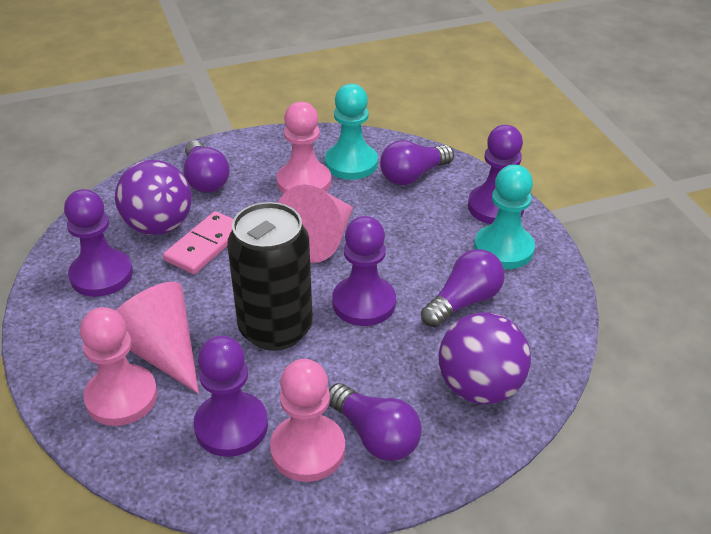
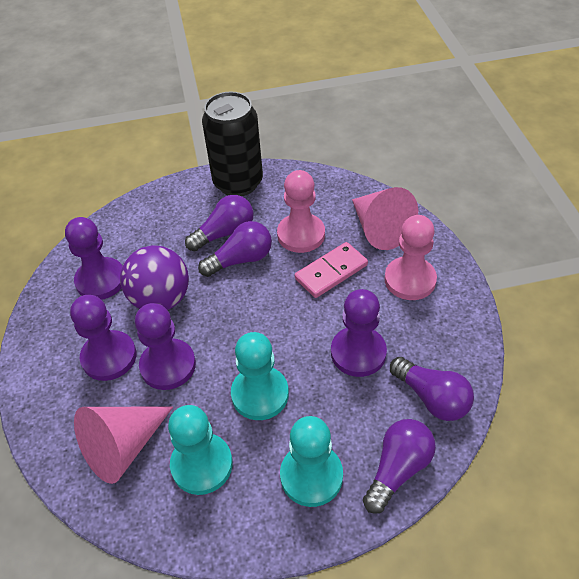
pink pawn: 3 -> 2
purple ball: 2 -> 1
turquoise pawn: 2 -> 3

